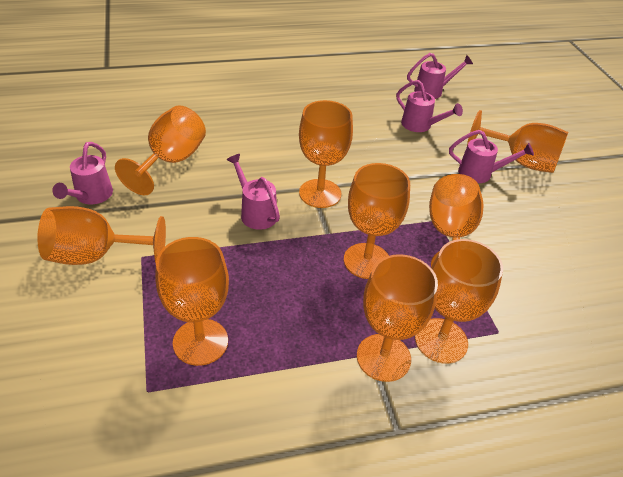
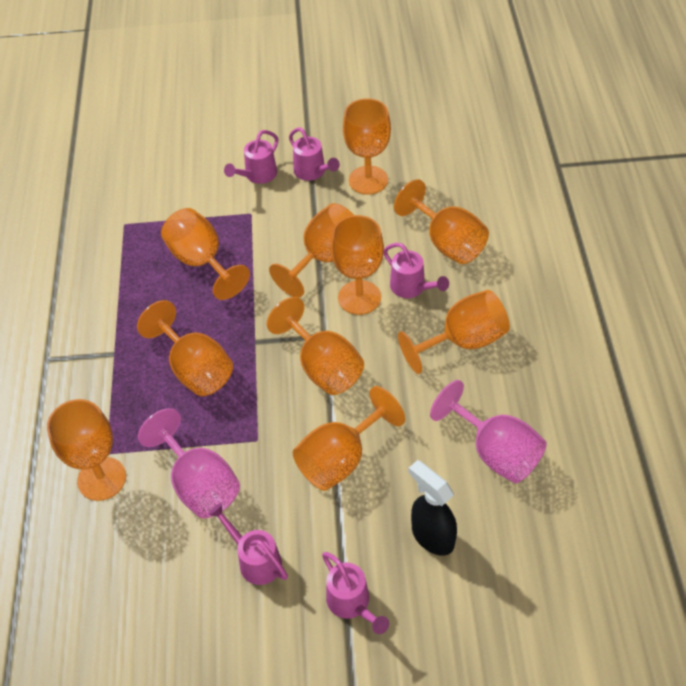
black spray bottle: 0 -> 1
orange goblet: 9 -> 10
pink goblet: 0 -> 2

